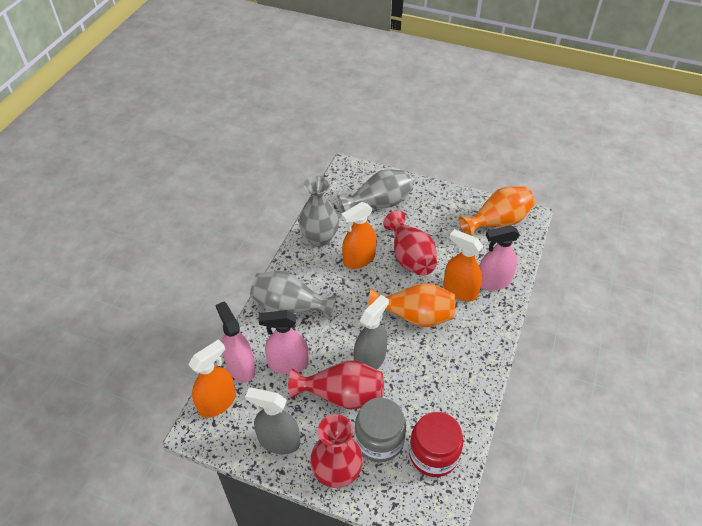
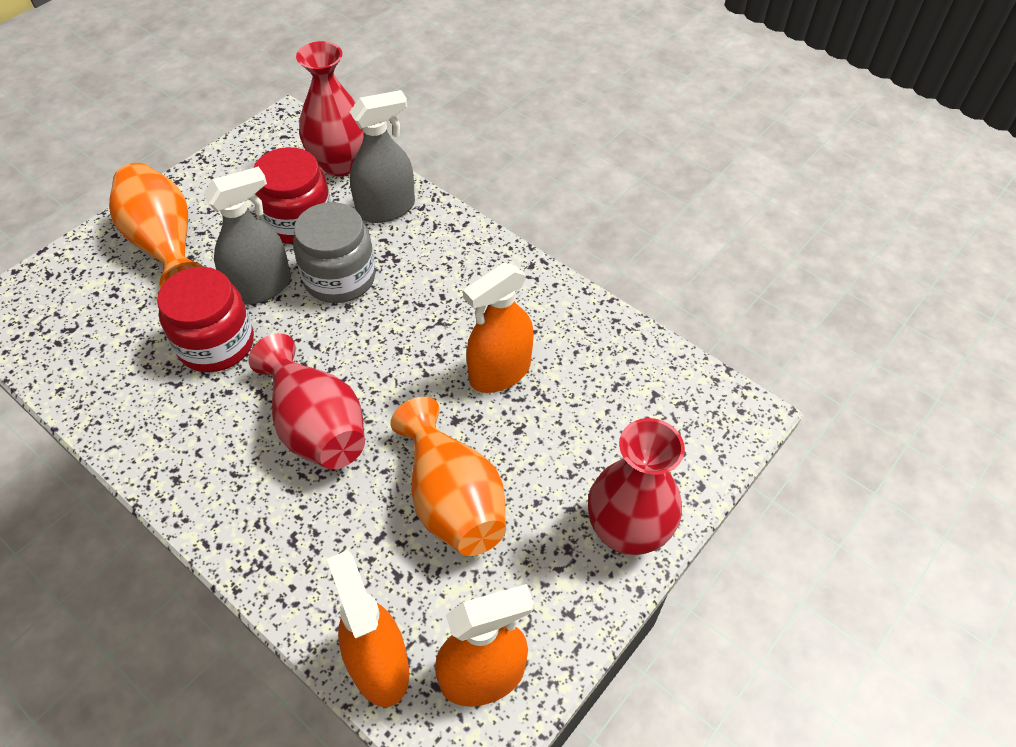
grey vase: 3 -> 0
pink spray bottle: 3 -> 0
red jar: 1 -> 2

